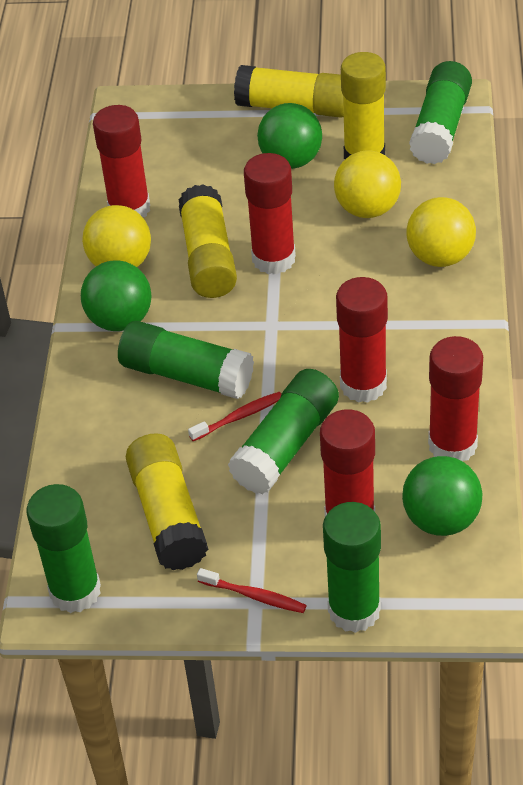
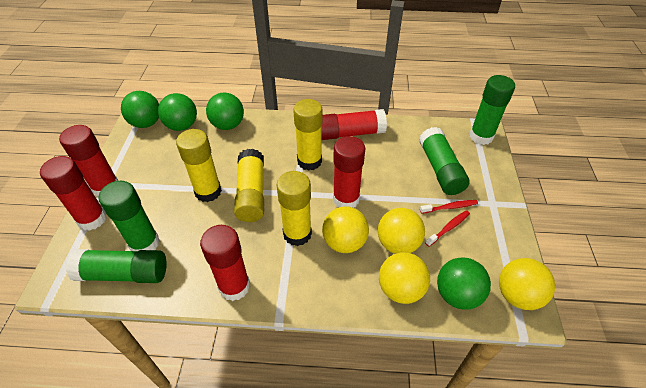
green ball: 3 -> 4
green glue stick: 5 -> 4
yellow ball: 3 -> 4

